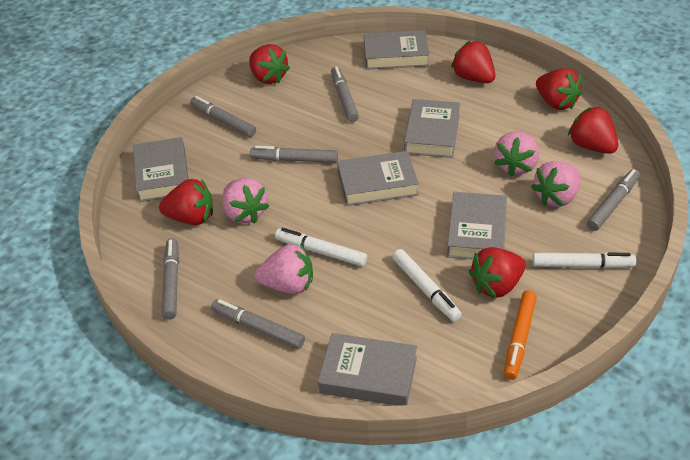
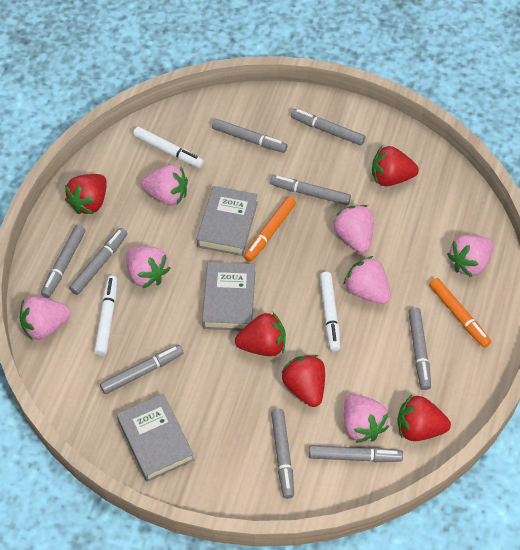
grey book: 6 -> 3
grey marker: 6 -> 9
orange marker: 1 -> 2
pink strawberry: 4 -> 7
red strawberry: 6 -> 5

